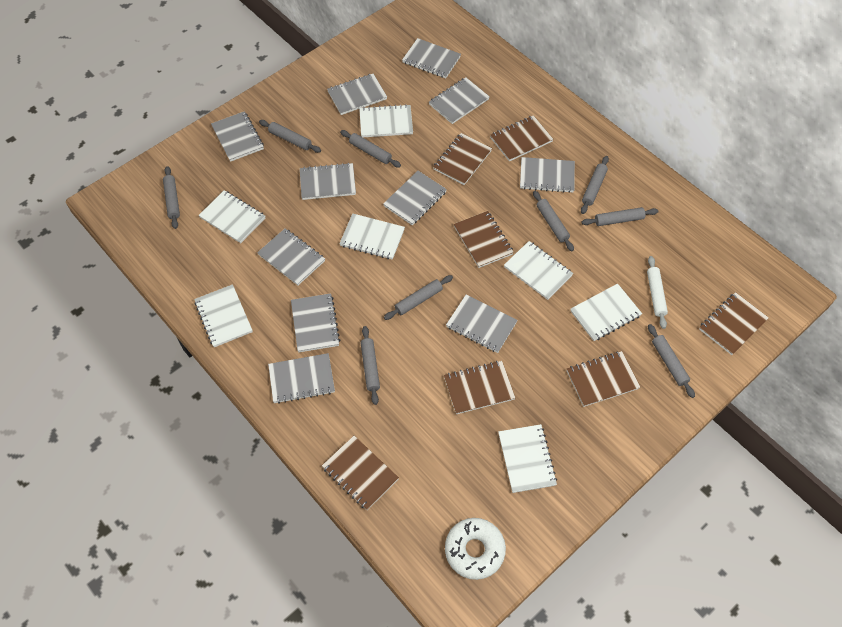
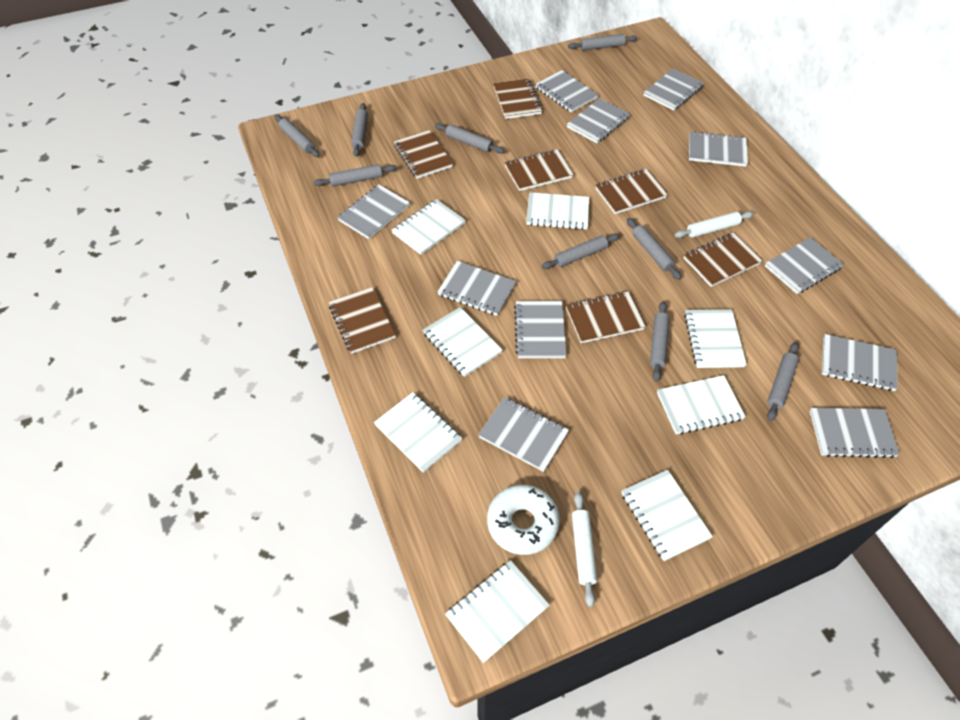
white notebook: 7 -> 8
white rolling pin: 1 -> 2

